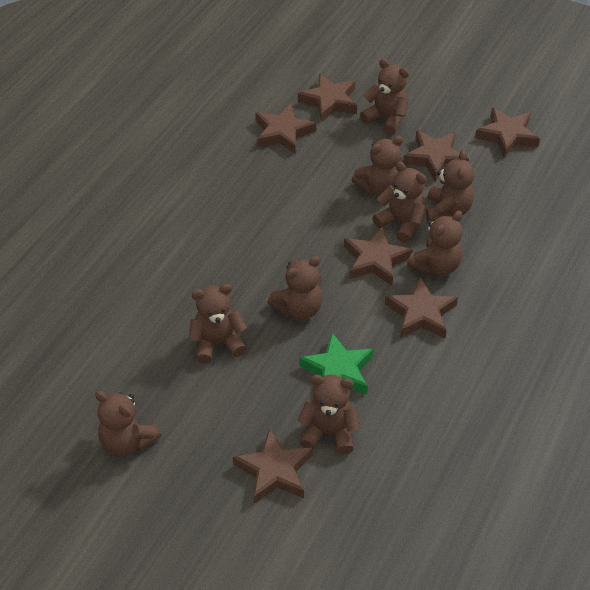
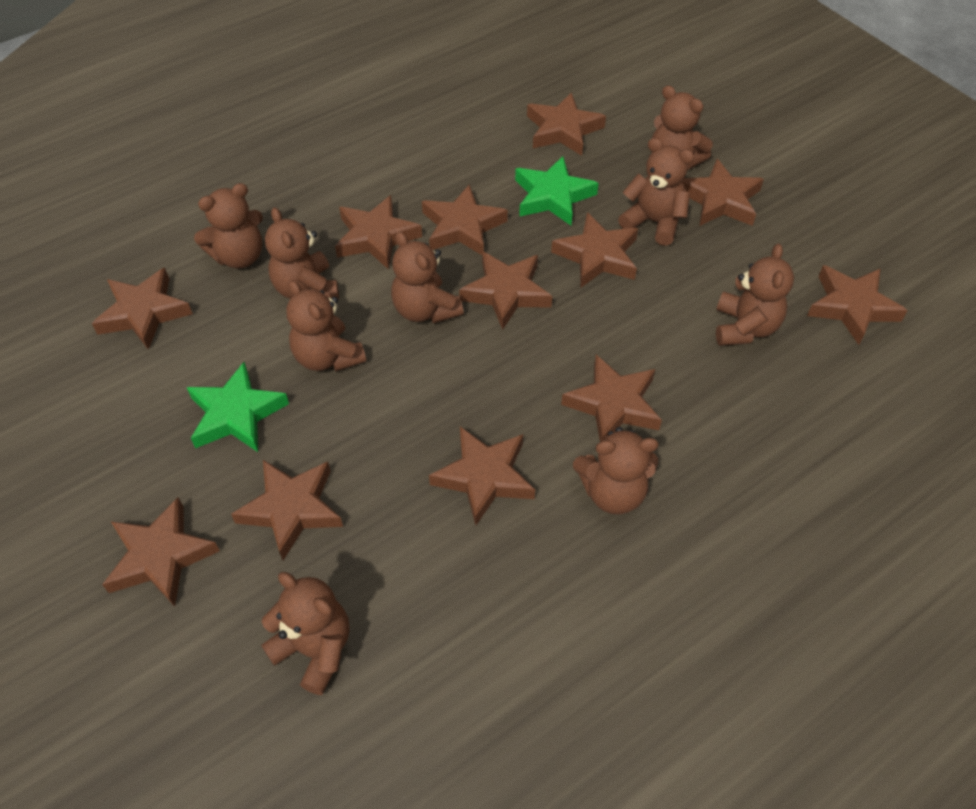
brown star: 7 -> 12
green star: 1 -> 2

